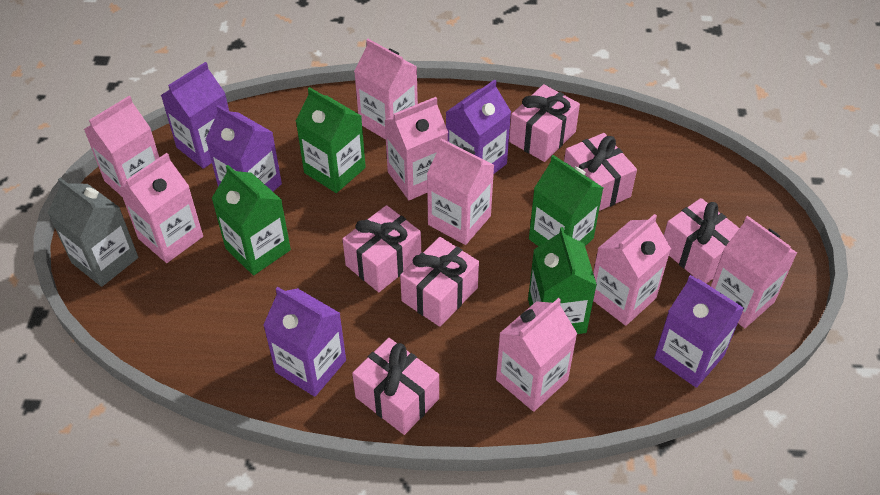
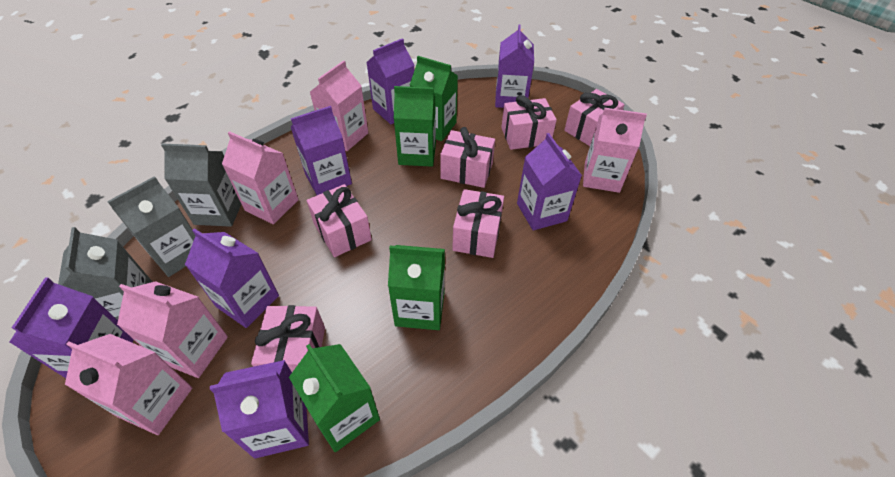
grey carton: 1 -> 3
pink carton: 8 -> 5
purple carton: 5 -> 7

